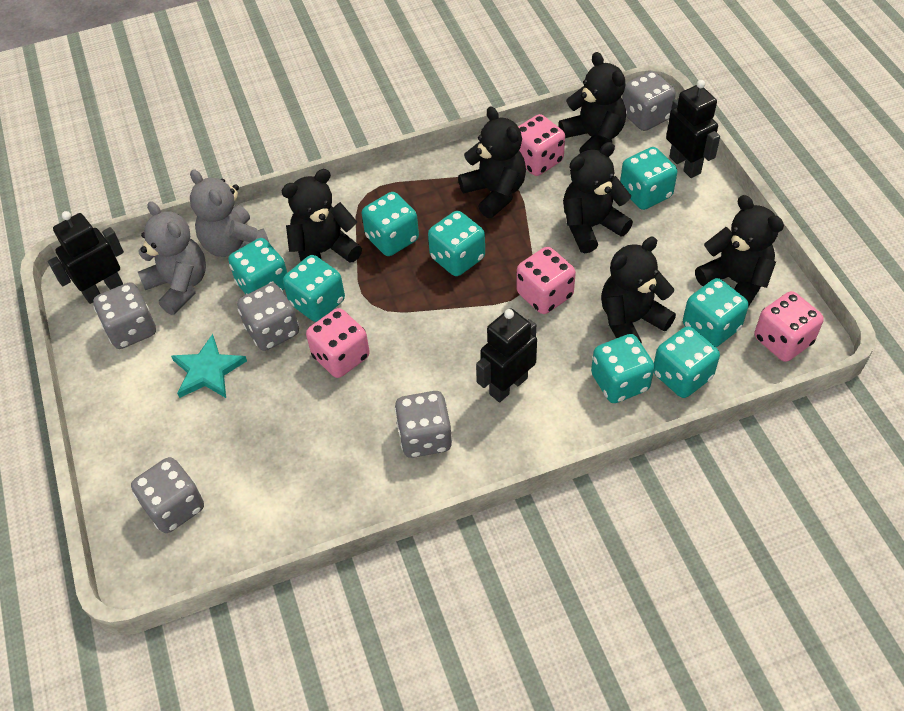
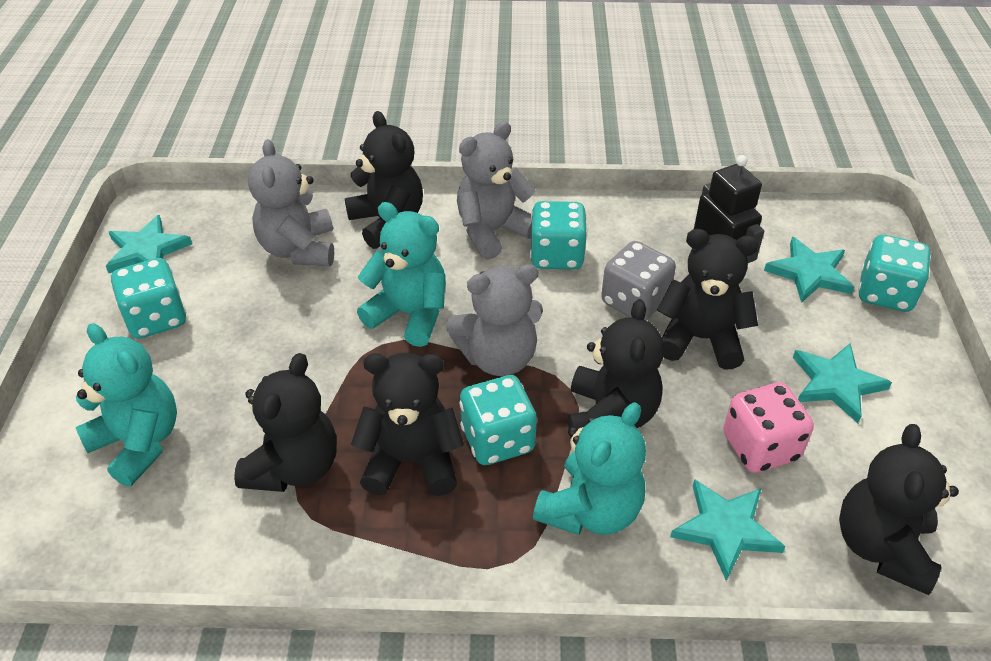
black robot: 3 -> 1
grey dice: 5 -> 1
grey teddy bear: 2 -> 3
pink dice: 4 -> 1
turquoise dice: 8 -> 4
turquoise star: 1 -> 4
turquoise teddy bear: 0 -> 3

